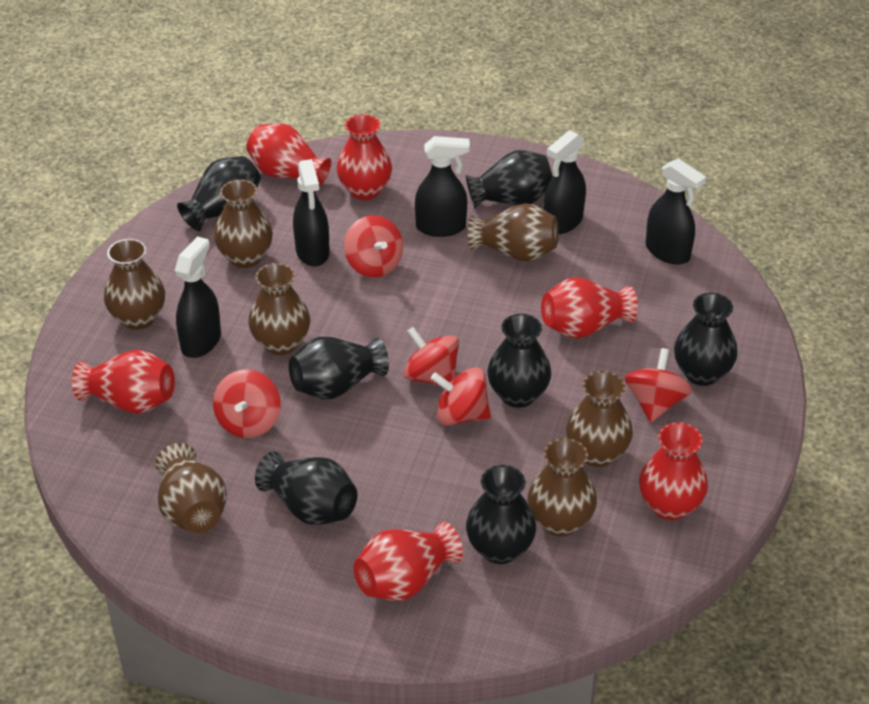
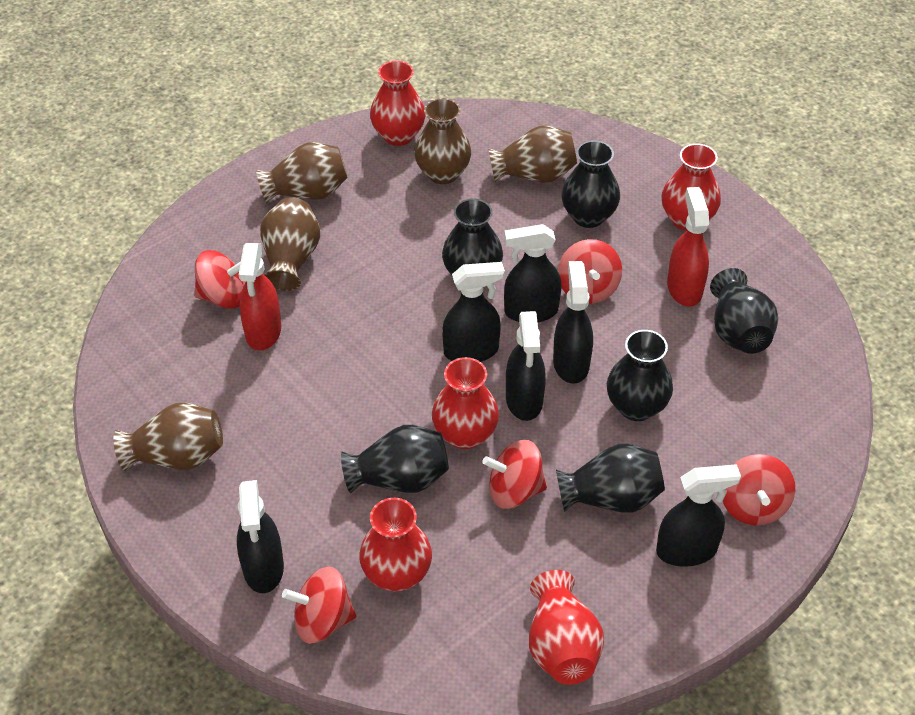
black spray bottle: 5 -> 6
black vase: 7 -> 6
brown vase: 7 -> 5
red spray bottle: 0 -> 2
red vase: 6 -> 5

